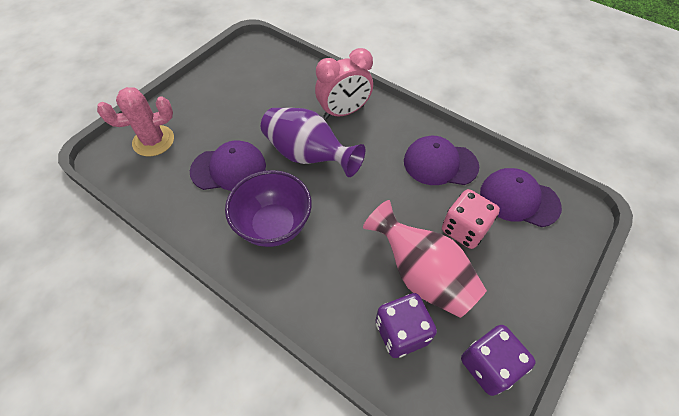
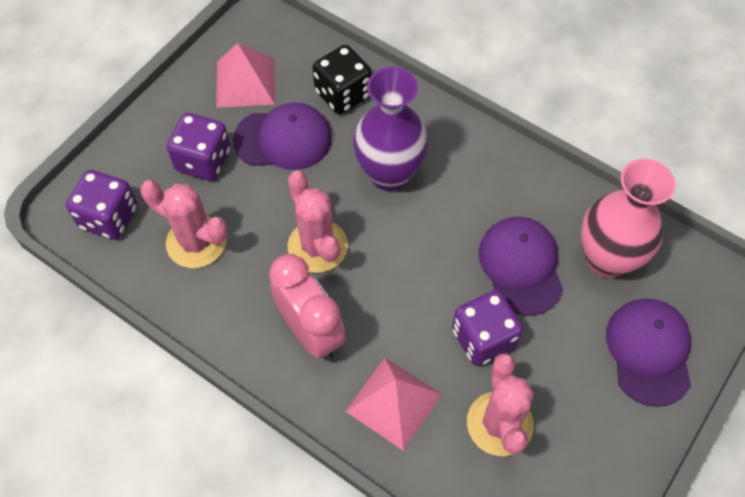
black dice: 0 -> 1
pink cactus: 1 -> 3
pink dice: 1 -> 0
pink pyramid: 0 -> 2
purple bowl: 1 -> 0
purple dice: 2 -> 3

